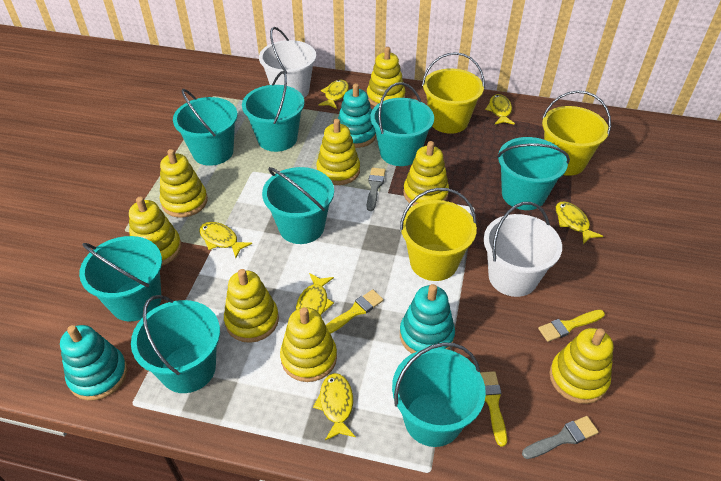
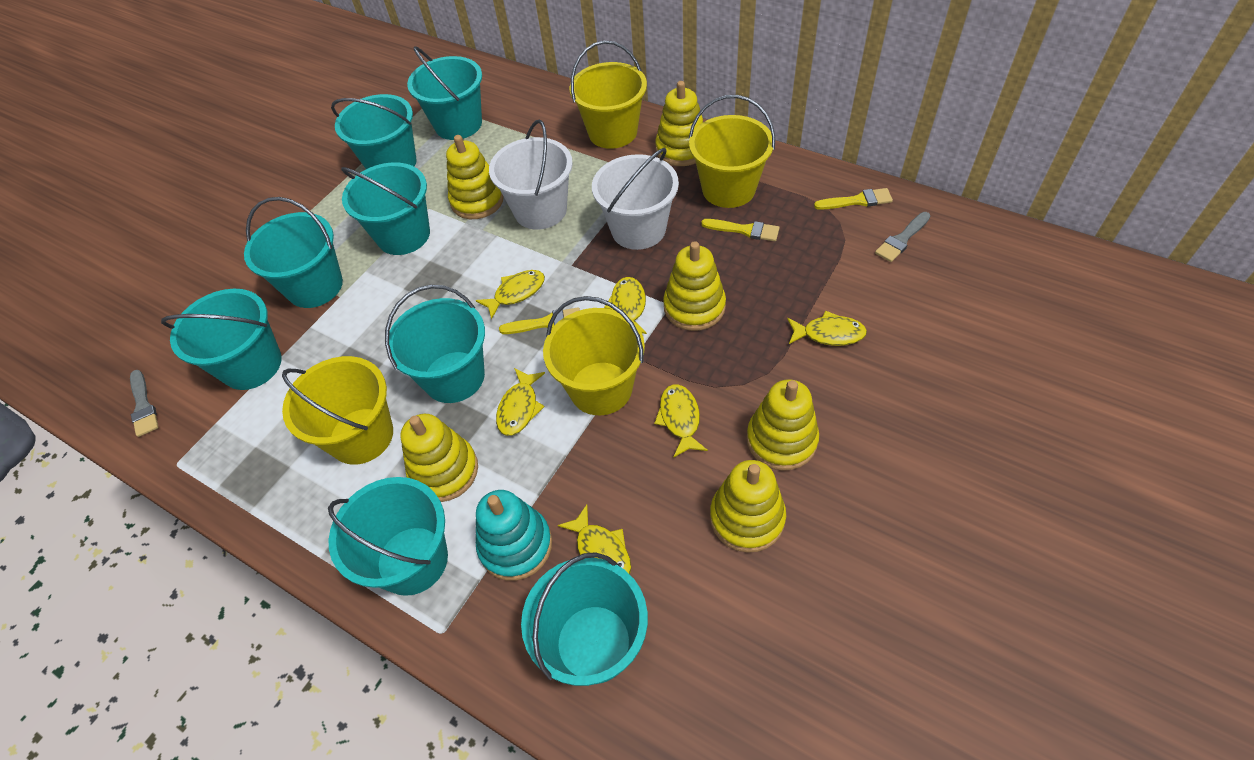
turquoise stacking toy: 3 -> 1
yellow bucket: 3 -> 4
yellow stacking toy: 8 -> 6

